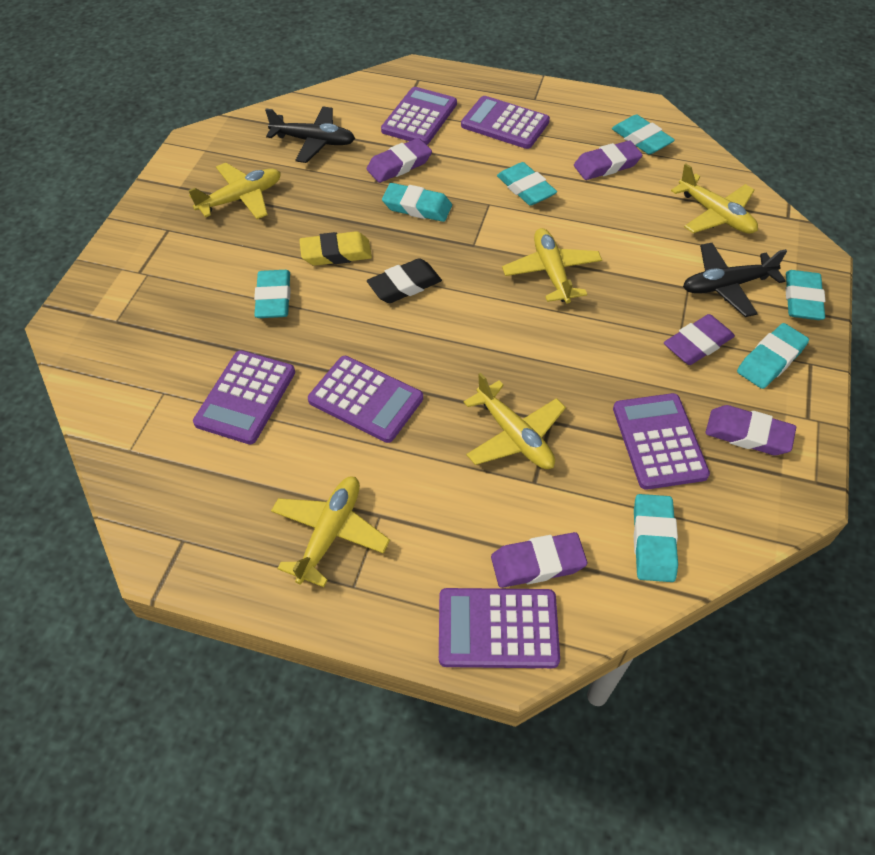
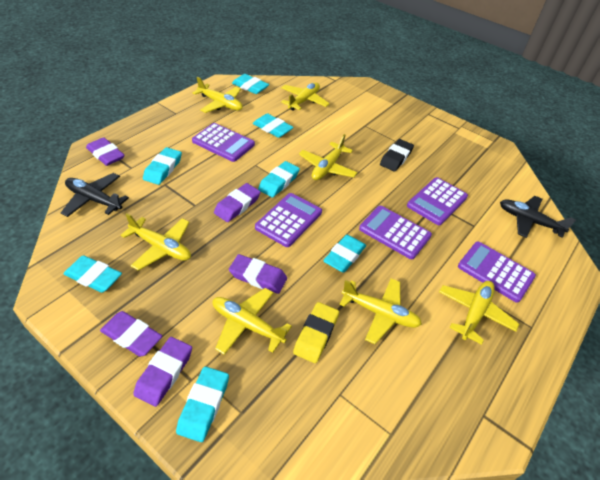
purple calculator: 6 -> 5
yellow plane: 5 -> 7

